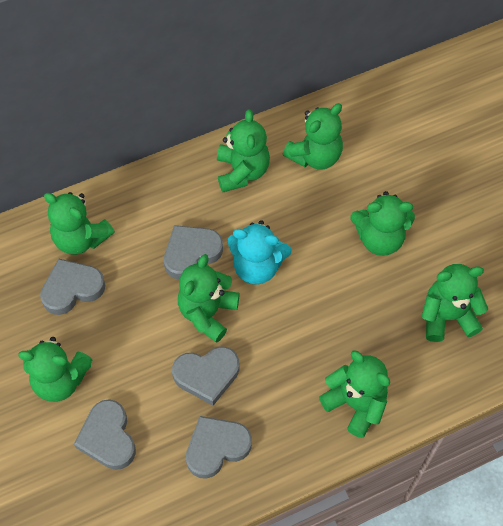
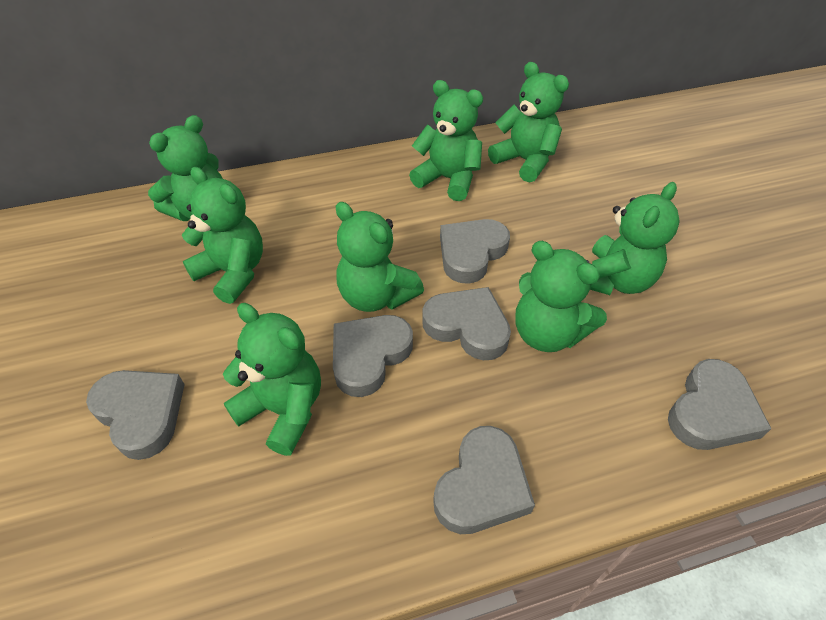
grey heart: 5 -> 6
turquoise teddy bear: 1 -> 0

